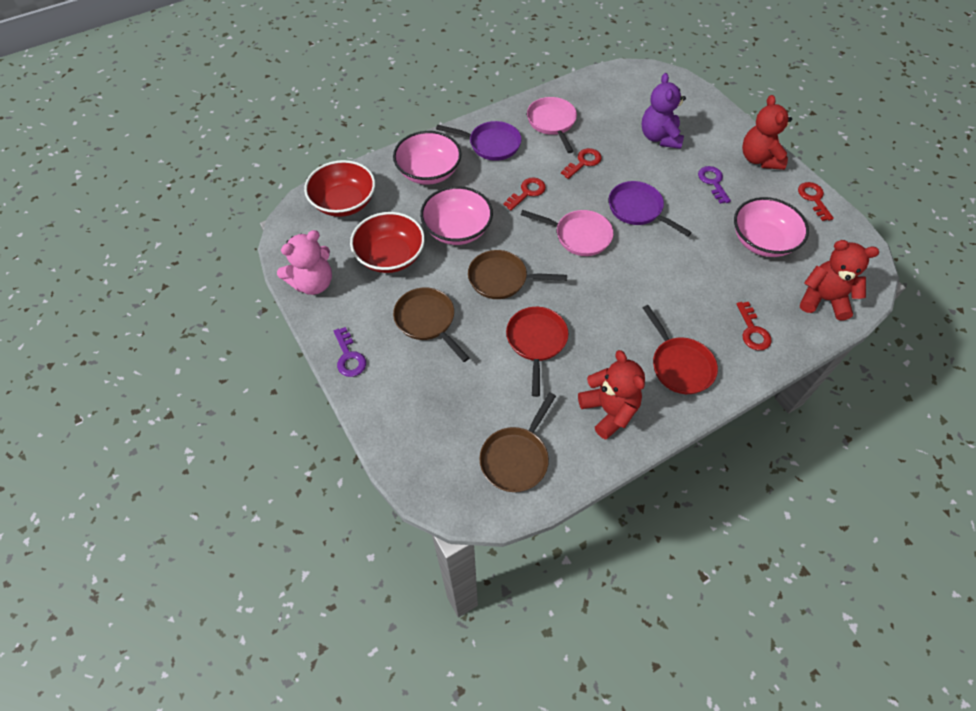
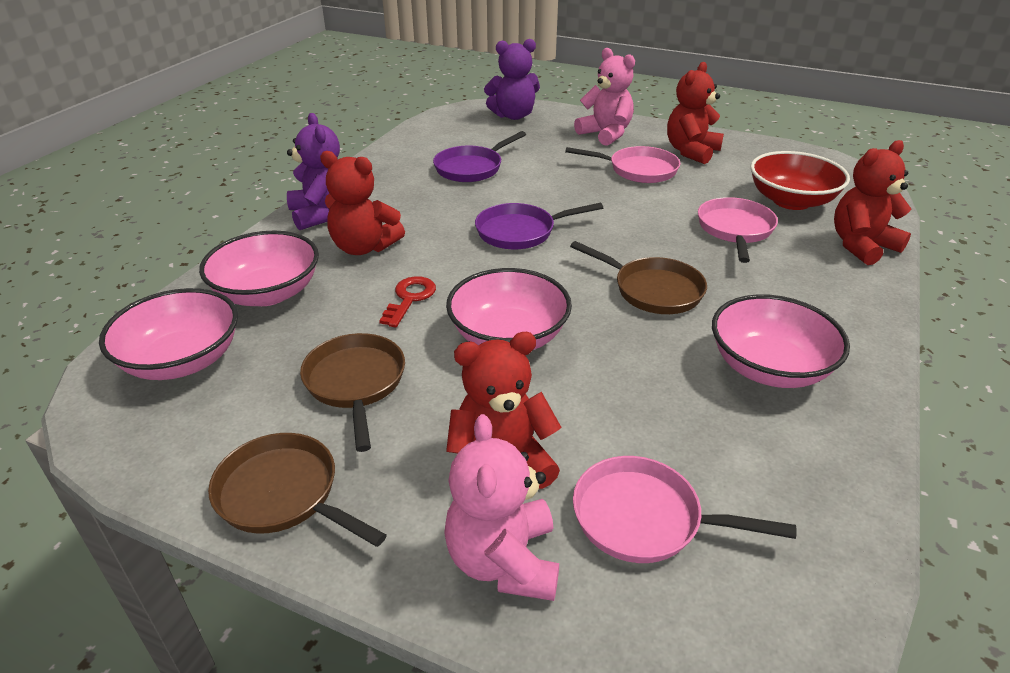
pink bowl: 3 -> 4
pink pan: 2 -> 3
pink teddy bear: 1 -> 2
purple key: 2 -> 0
purple teddy bear: 1 -> 2
red bowl: 2 -> 1
red key: 4 -> 1
red pan: 2 -> 0
red teddy bear: 3 -> 4

